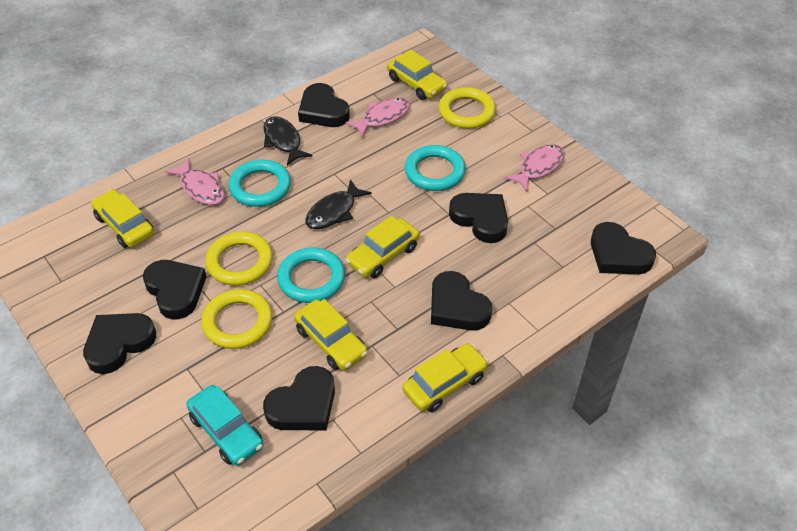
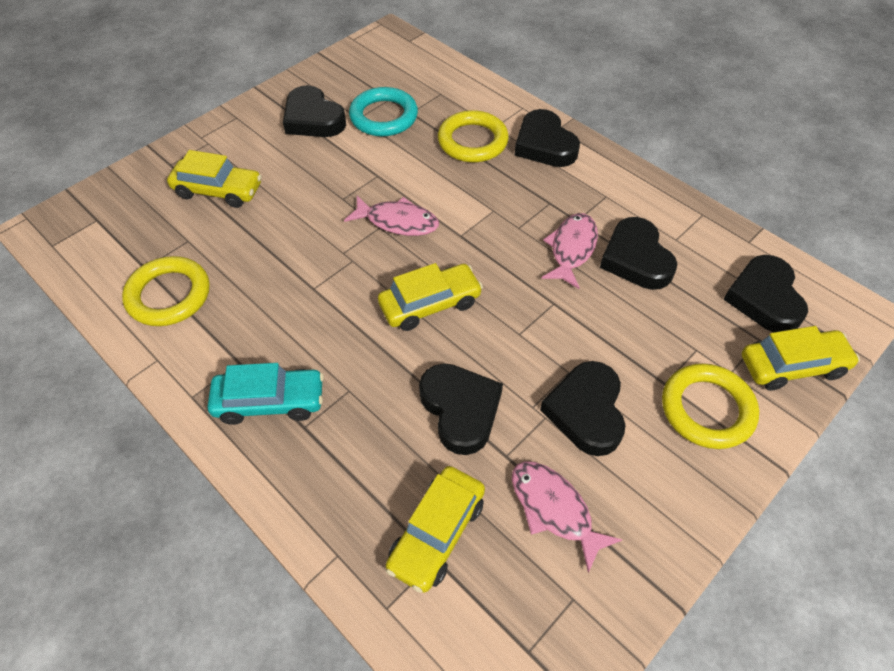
black fish: 2 -> 0
black heart: 7 -> 6
turquoise ring: 3 -> 1
yellow car: 5 -> 4

